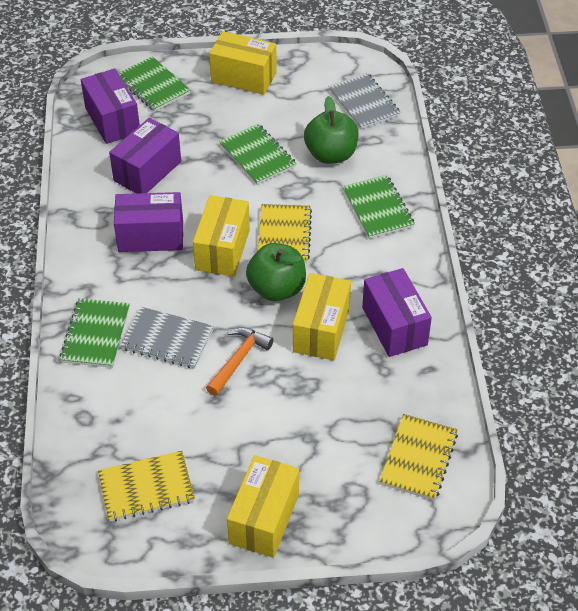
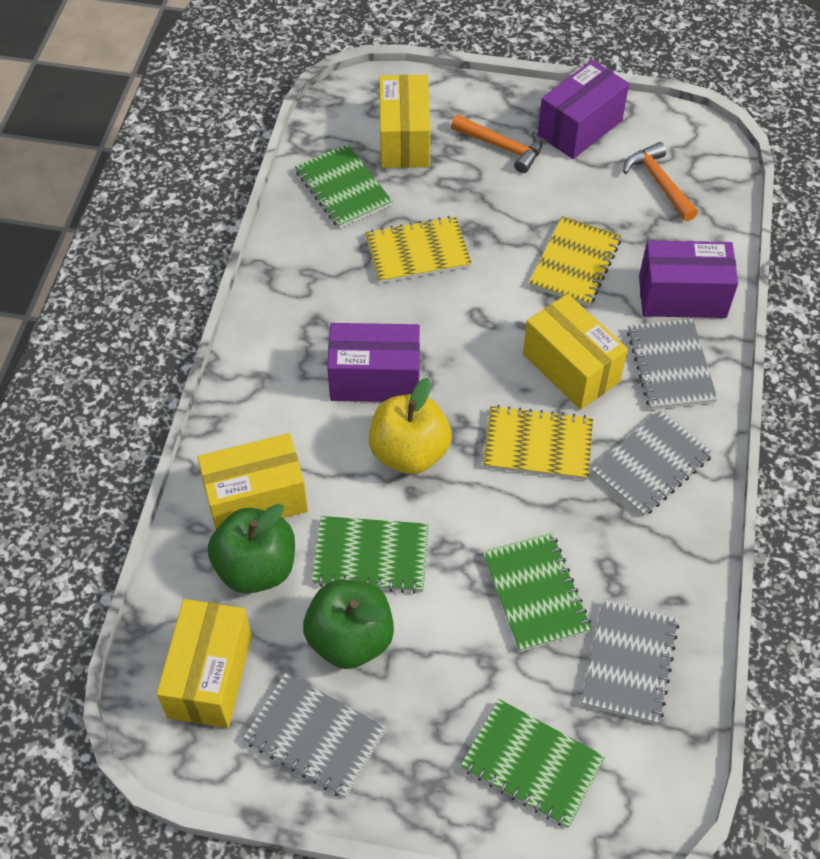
grey notebook: 2 -> 4
orange hammer: 1 -> 2
purple box: 4 -> 3
yellow apple: 0 -> 1

